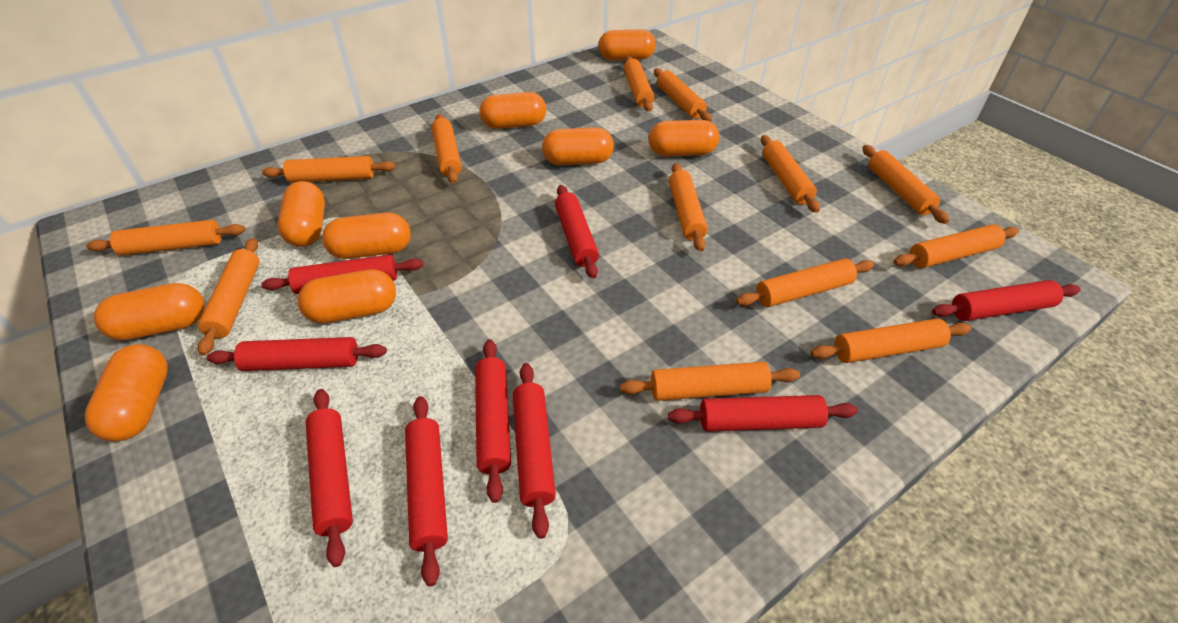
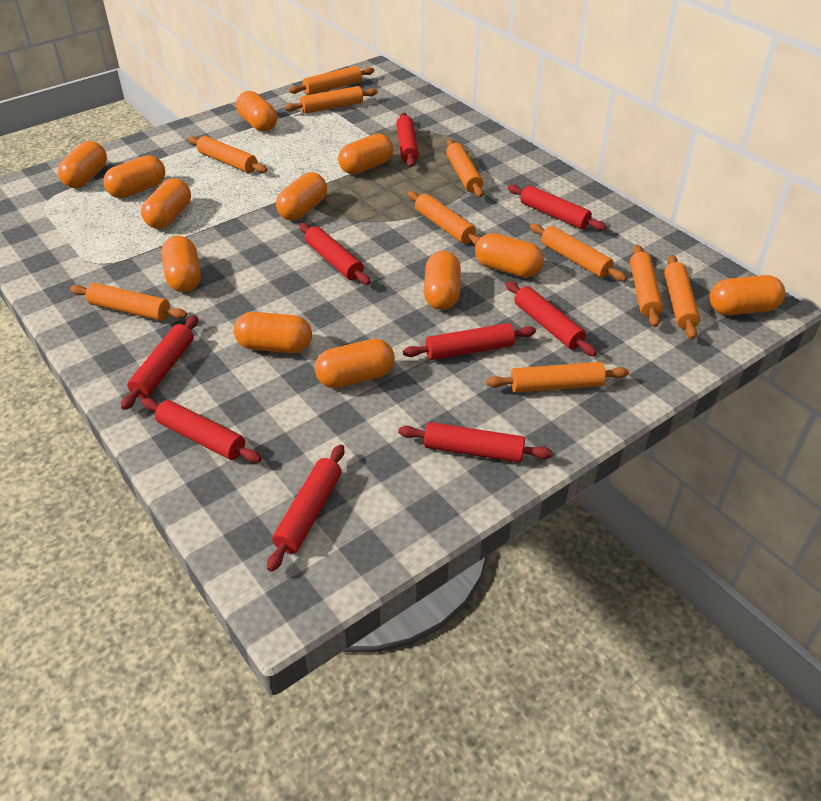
orange capsule: 9 -> 12
orange rolling pin: 13 -> 10

